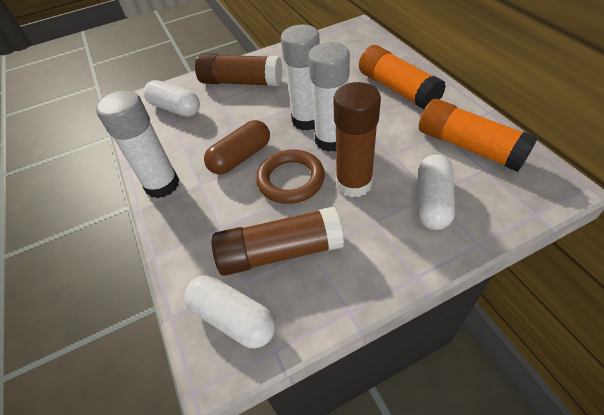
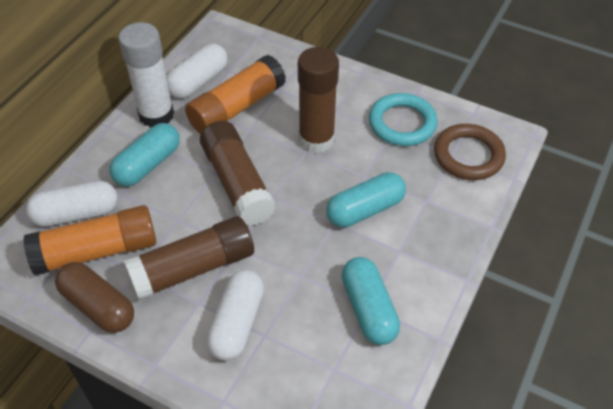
turquoise capsule: 0 -> 3
turquoise ring: 0 -> 1
white glue stick: 3 -> 1

